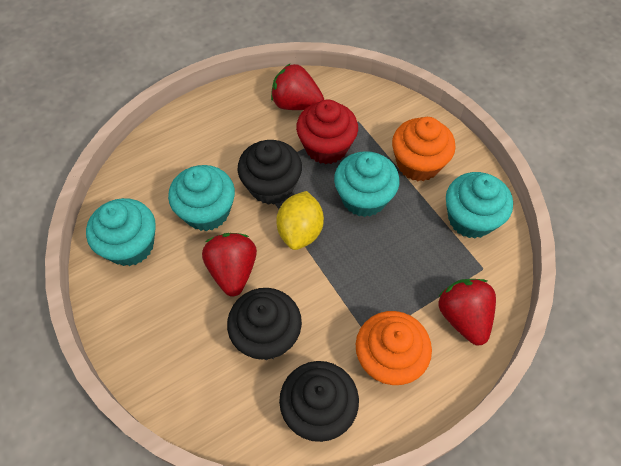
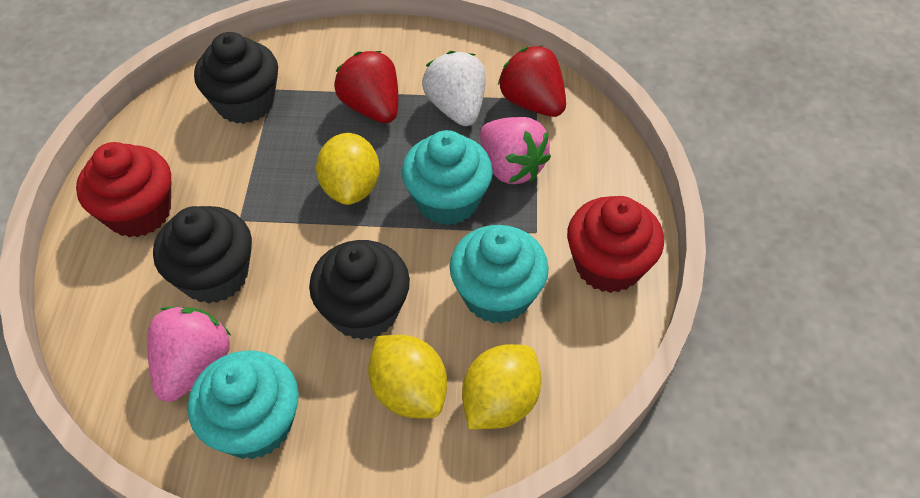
orange cupcake: 2 -> 0
pink strawberry: 0 -> 2
red cupcake: 1 -> 2
red strawberry: 3 -> 2
turquoise cupcake: 4 -> 3
white strawberry: 0 -> 1
yellow lemon: 1 -> 3

